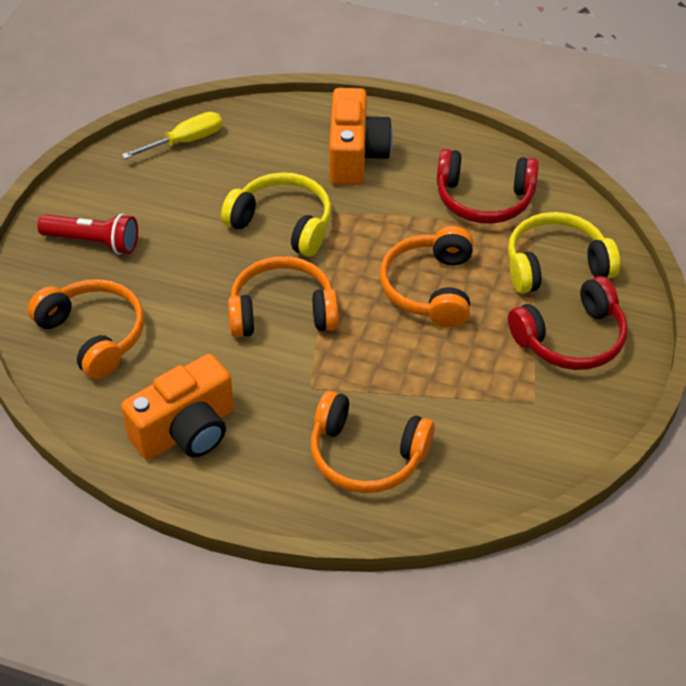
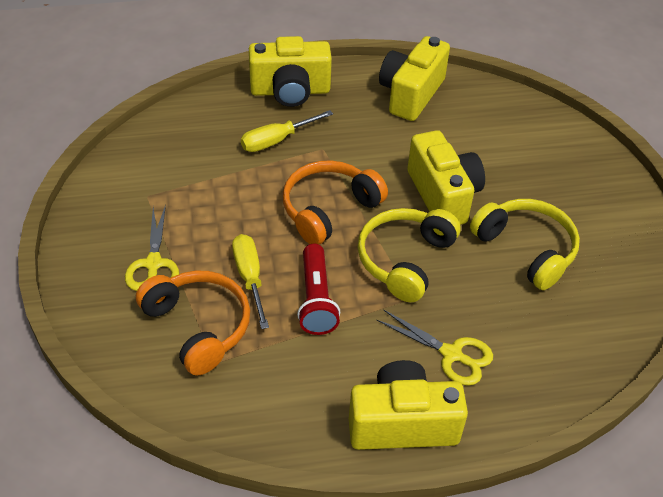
orange camera: 2 -> 0
orange headphones: 4 -> 2
red headphones: 2 -> 0
yellow camera: 0 -> 4
yellow scissors: 0 -> 2
yellow screwdriver: 1 -> 2

